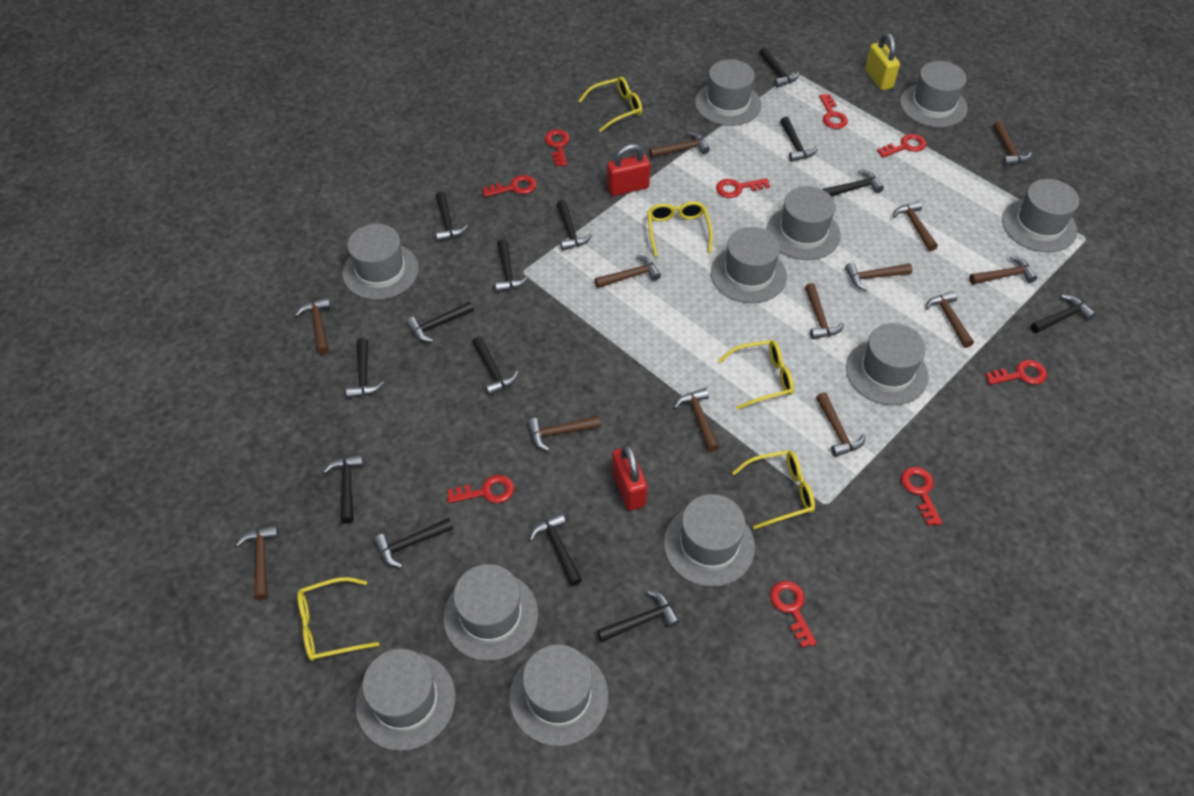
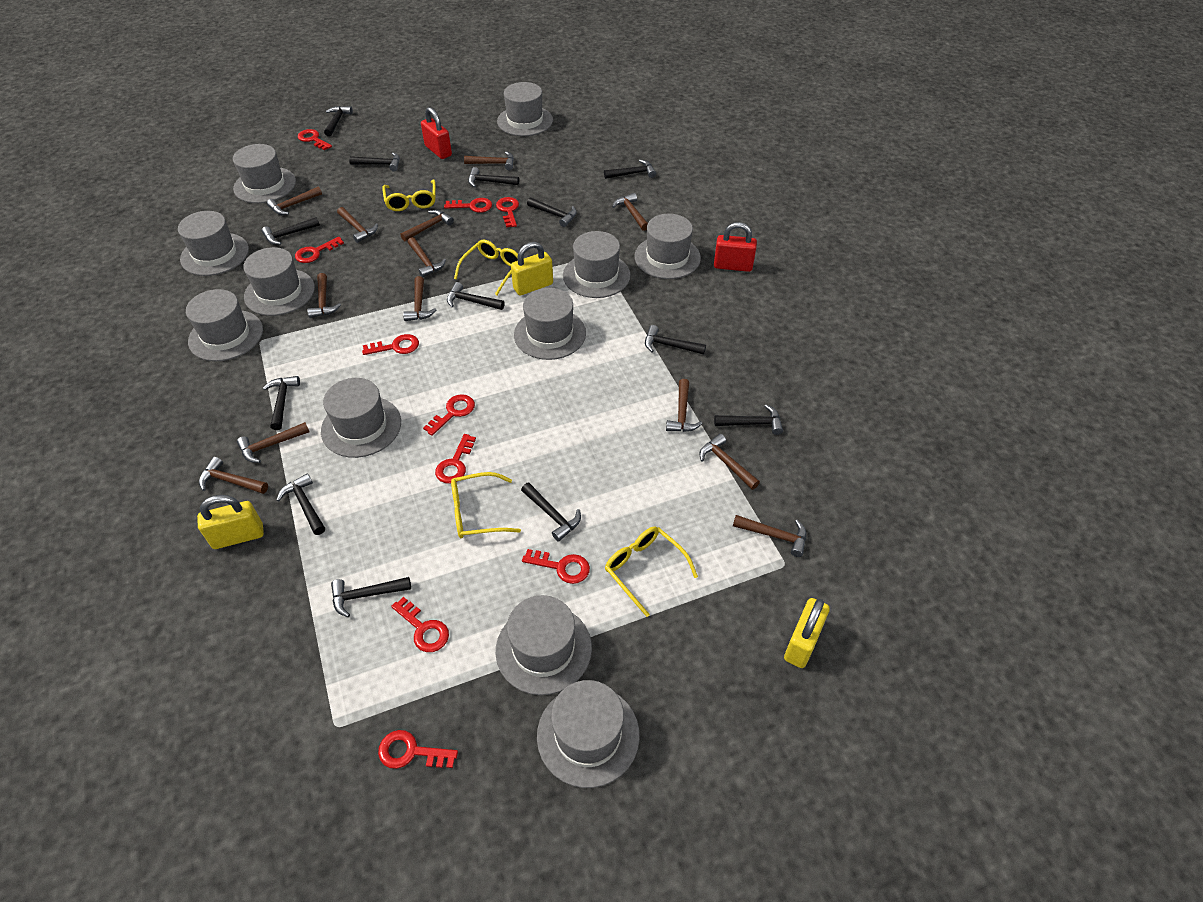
black hammer: 14 -> 13
red key: 9 -> 10
yellow glasses: 5 -> 4
yellow padlock: 1 -> 3

